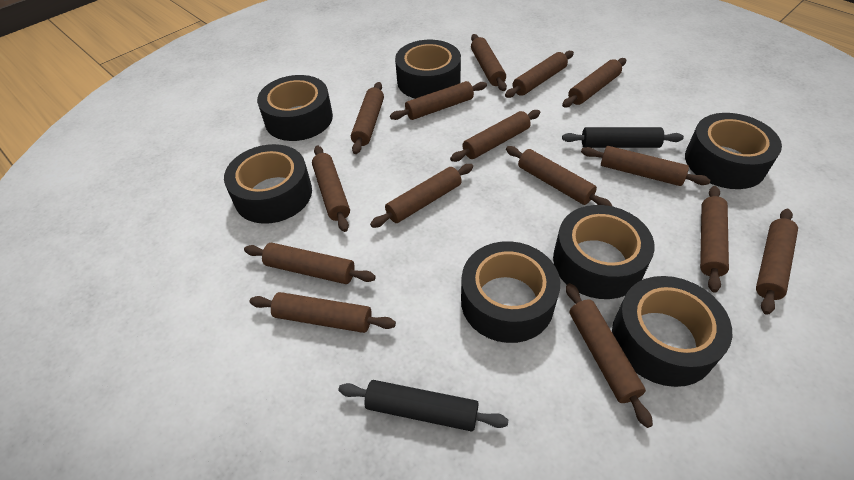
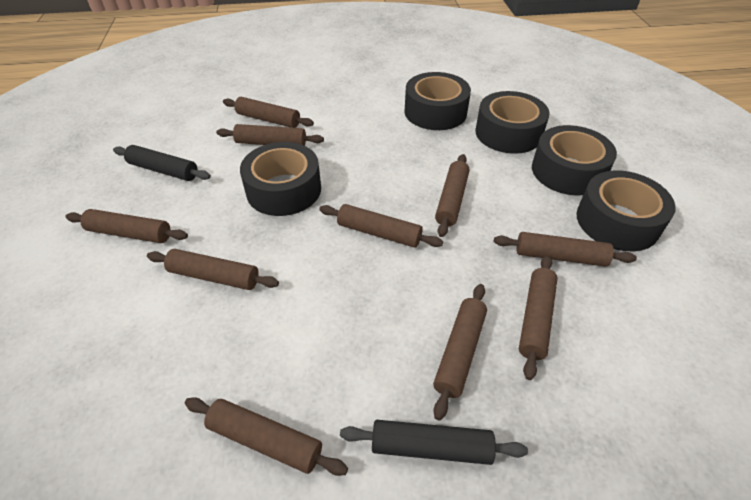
black tape: 7 -> 5
brown rolling pin: 15 -> 10

